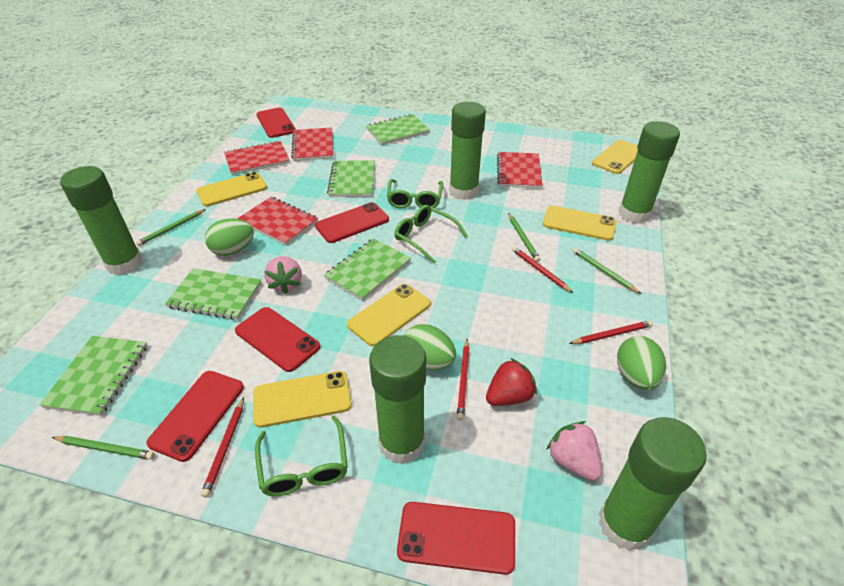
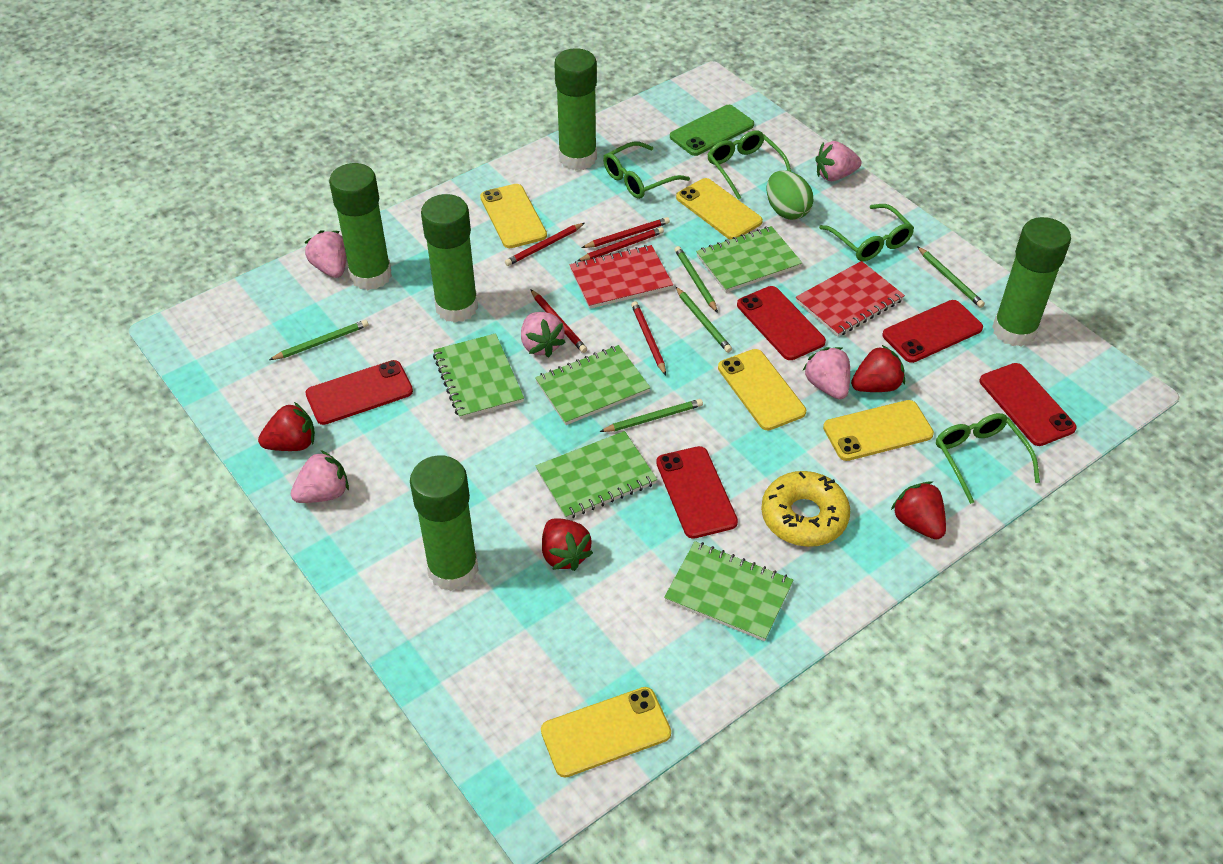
green egg: 3 -> 1
green glasses: 3 -> 4
green pencil: 4 -> 5
green phone: 0 -> 1
pink strawberry: 2 -> 5
red notebook: 4 -> 2
red pencil: 4 -> 5
red strawberry: 1 -> 4
yellow donut: 0 -> 1

